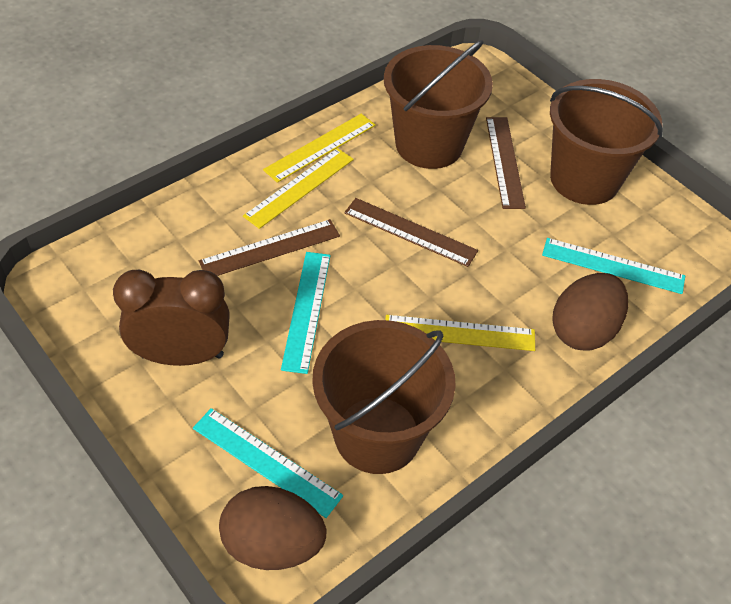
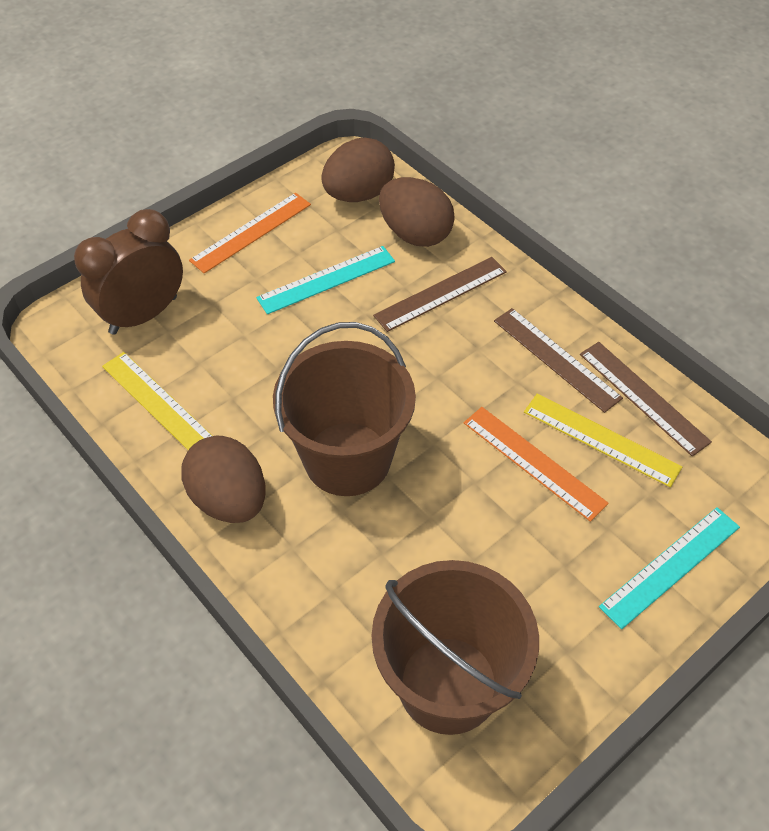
brown bucket: 3 -> 2
brown egg: 2 -> 3
orange ruler: 0 -> 2
turquoise ruler: 3 -> 2
yellow ruler: 3 -> 2

